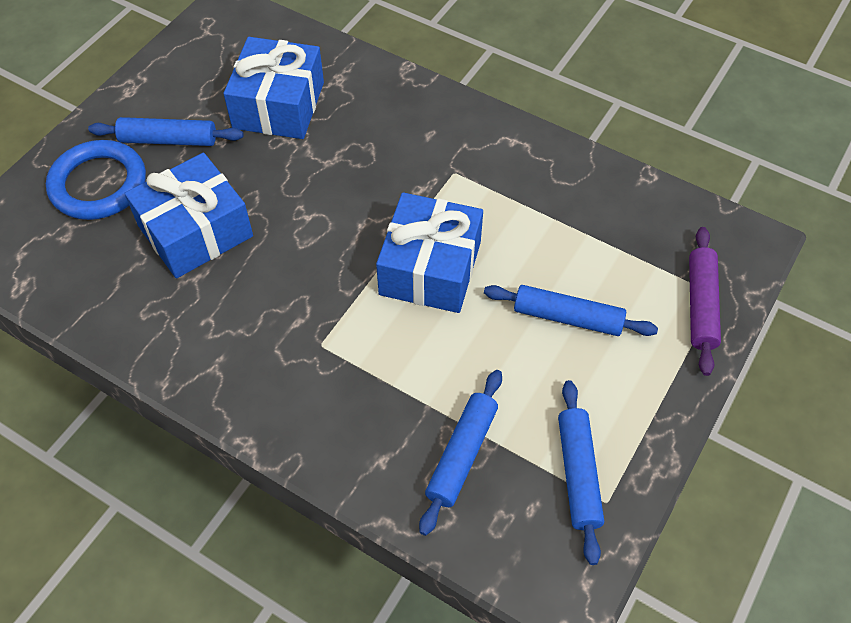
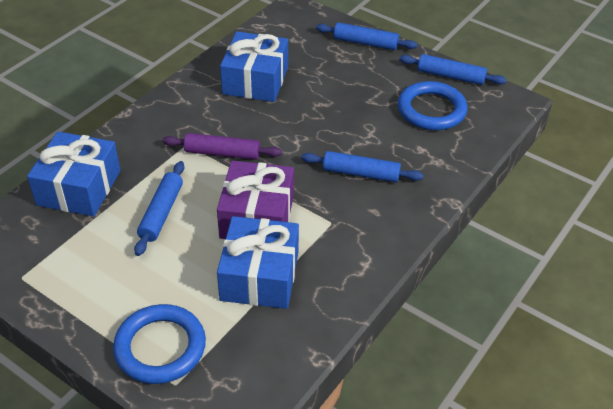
blue ring: 1 -> 2
purple gift: 0 -> 1

